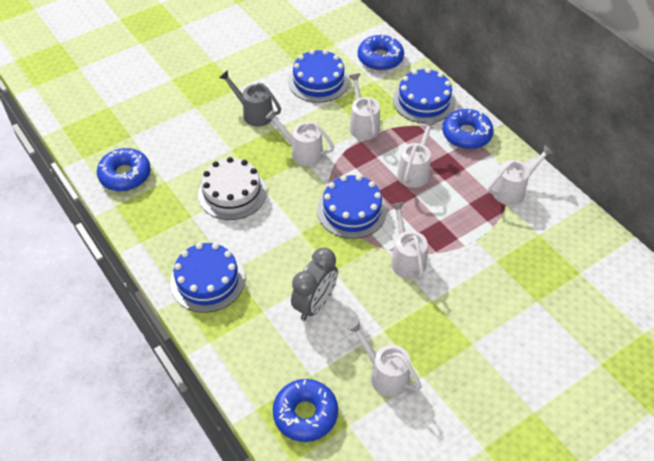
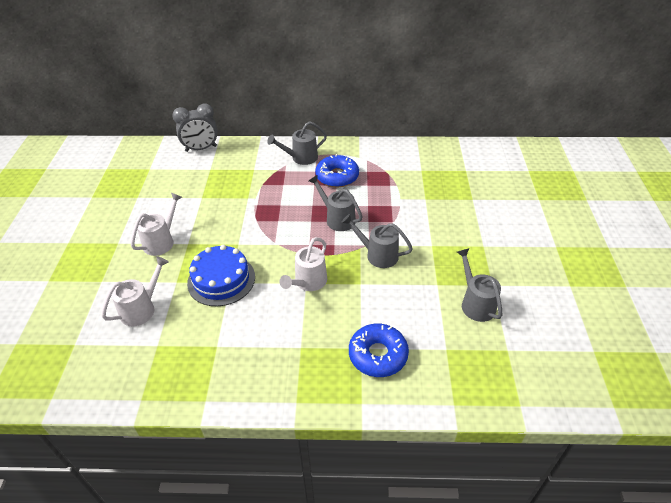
blue cake: 4 -> 1
blue donut: 4 -> 2
grey watering can: 1 -> 4
white cake: 1 -> 0
white watering can: 6 -> 3

